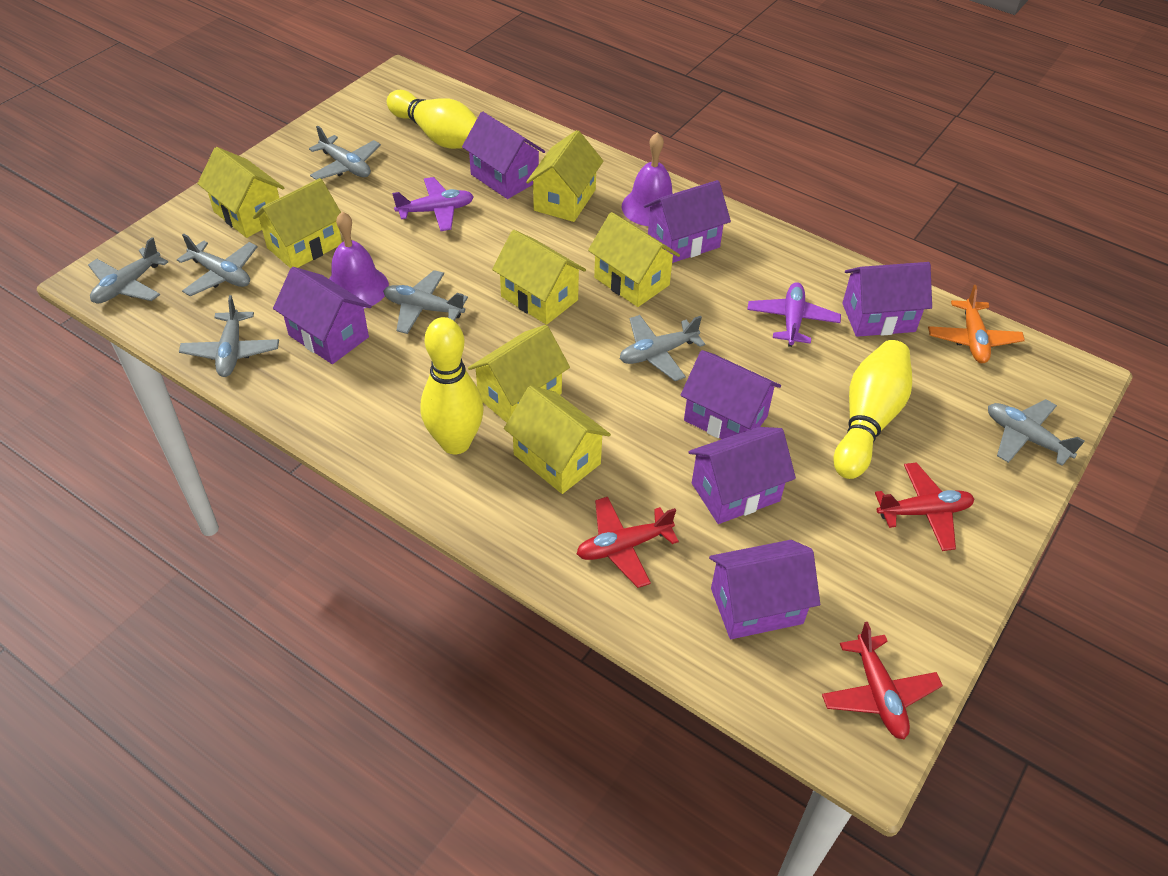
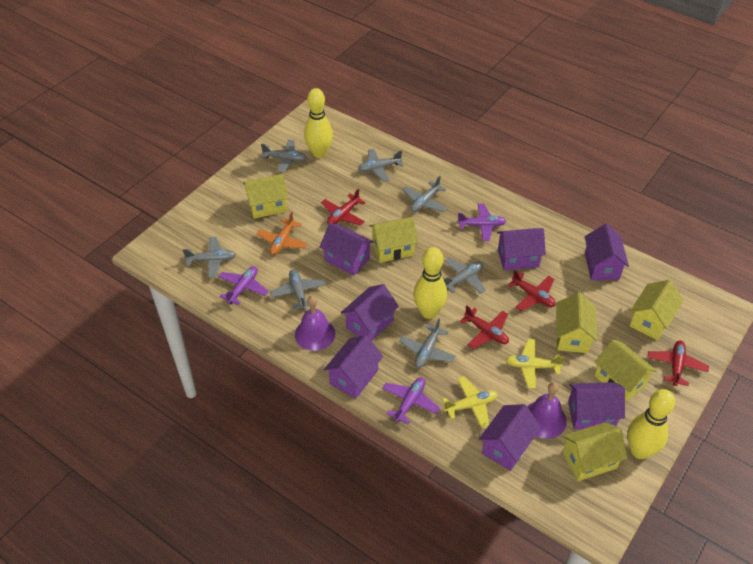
purple plane: 2 -> 3
red plane: 3 -> 4
yellow house: 7 -> 6
yellow plane: 0 -> 2

